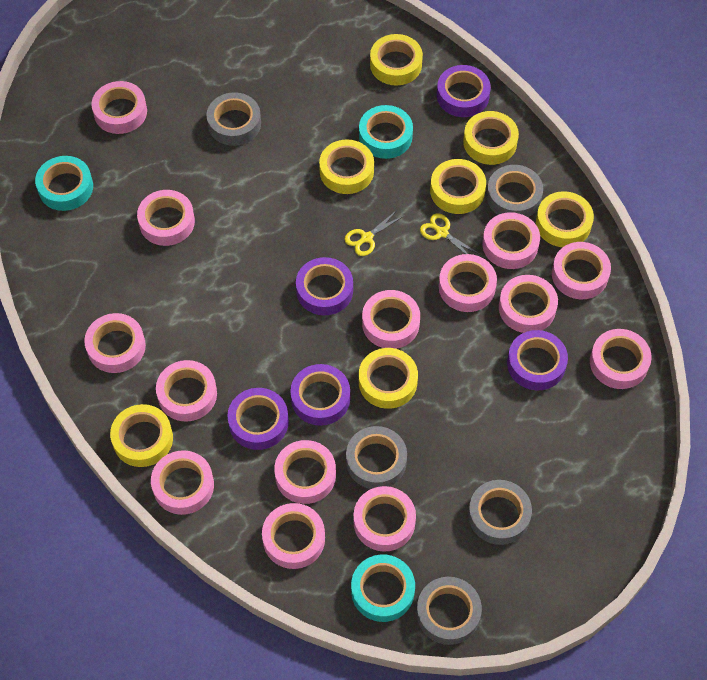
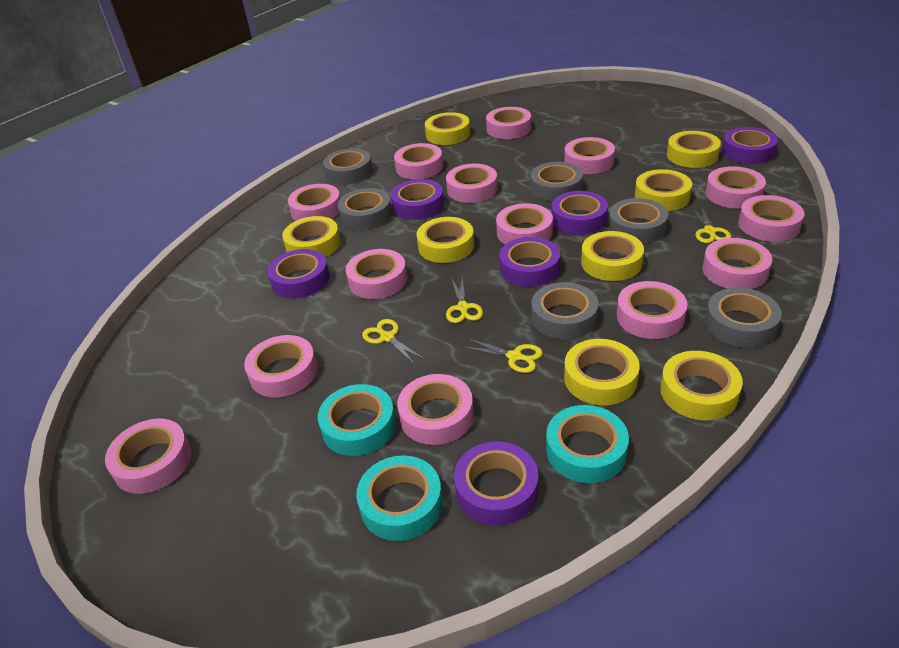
grey tape: 5 -> 6
purple tape: 5 -> 6
yellow scissors: 2 -> 4
yellow tape: 7 -> 8

